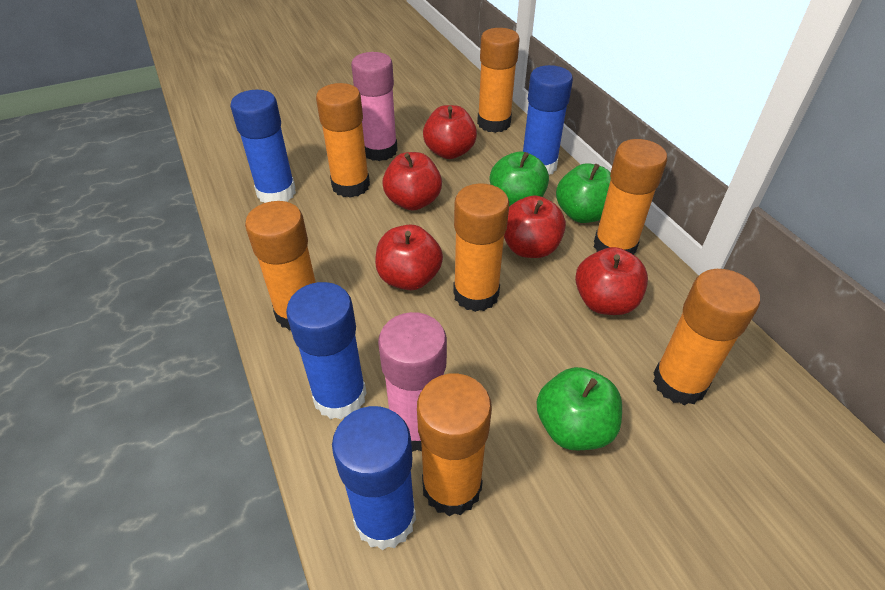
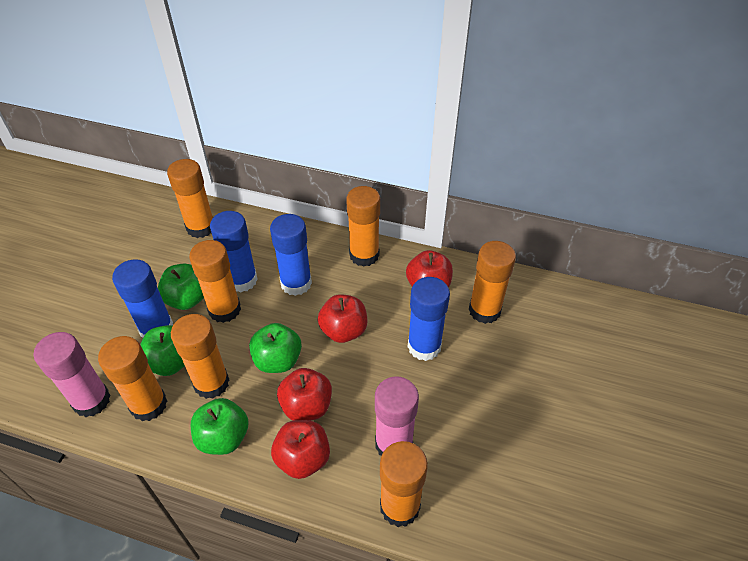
green apple: 3 -> 4
red apple: 5 -> 4

